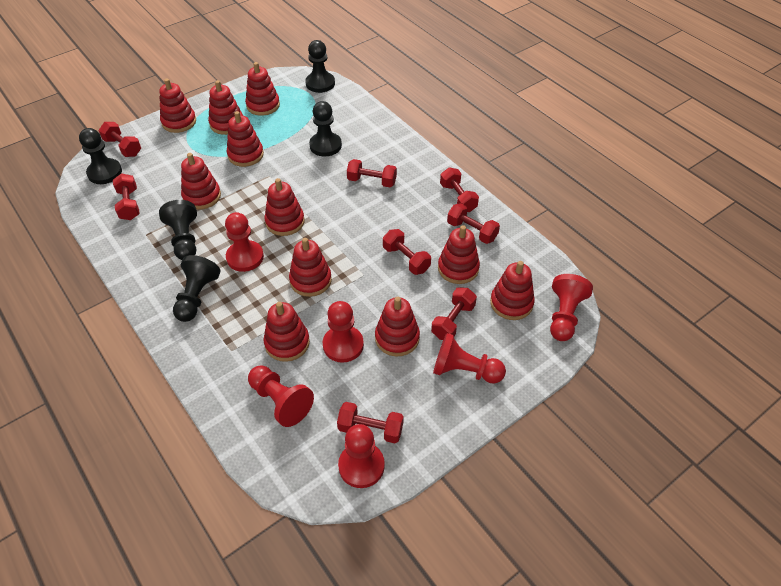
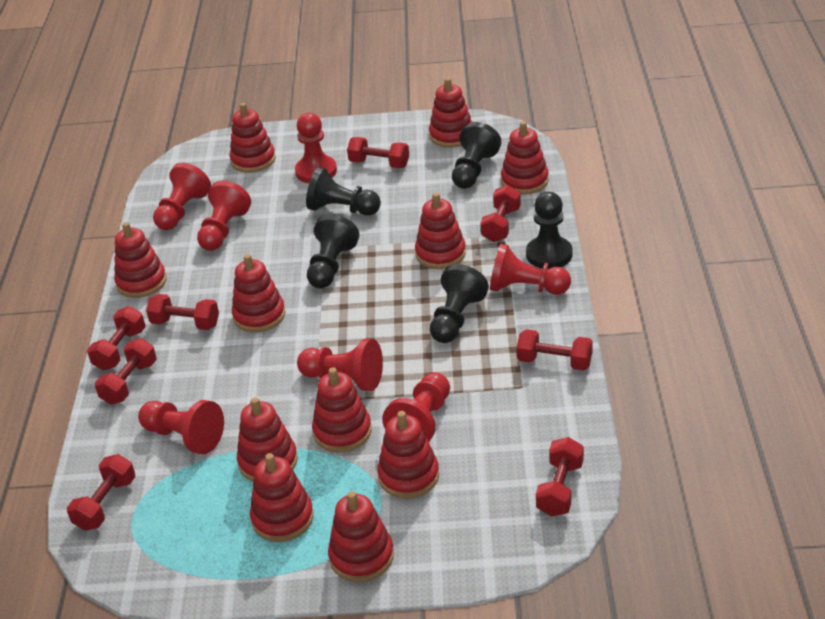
red pawn: 6 -> 7

